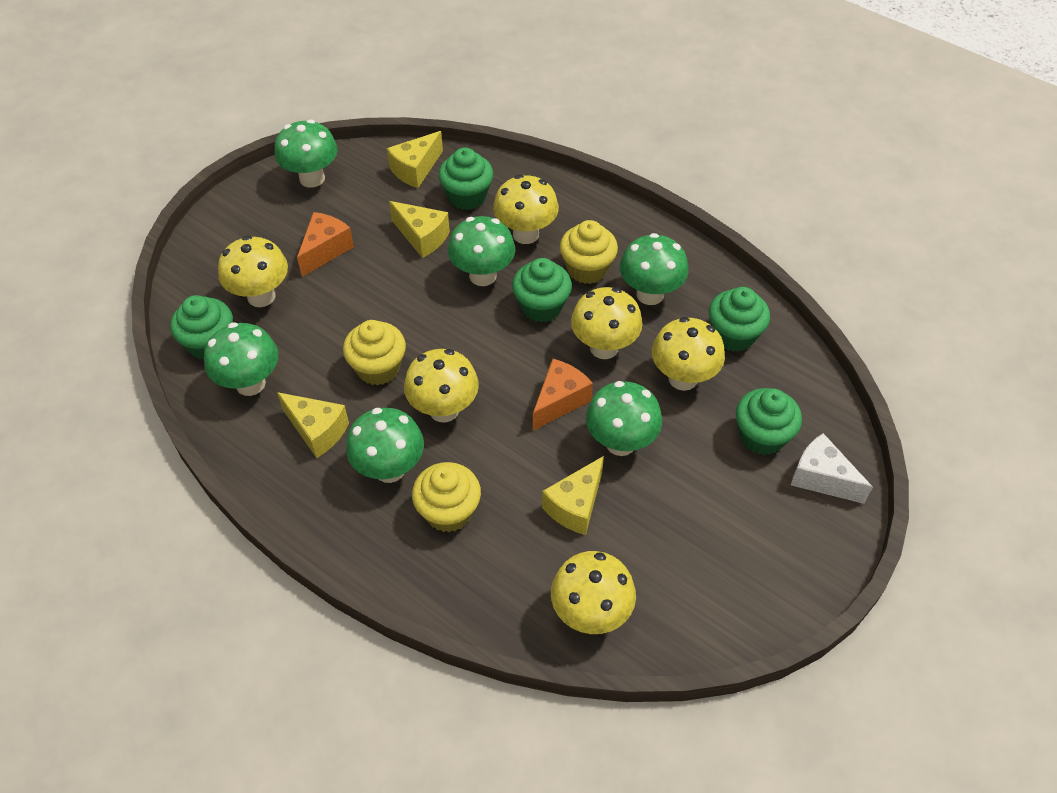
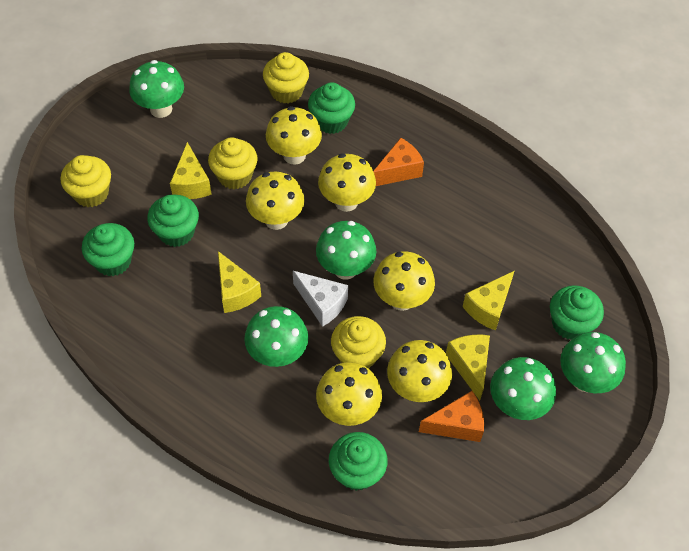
green mushroom: 6 -> 5
yellow cupcake: 3 -> 4

